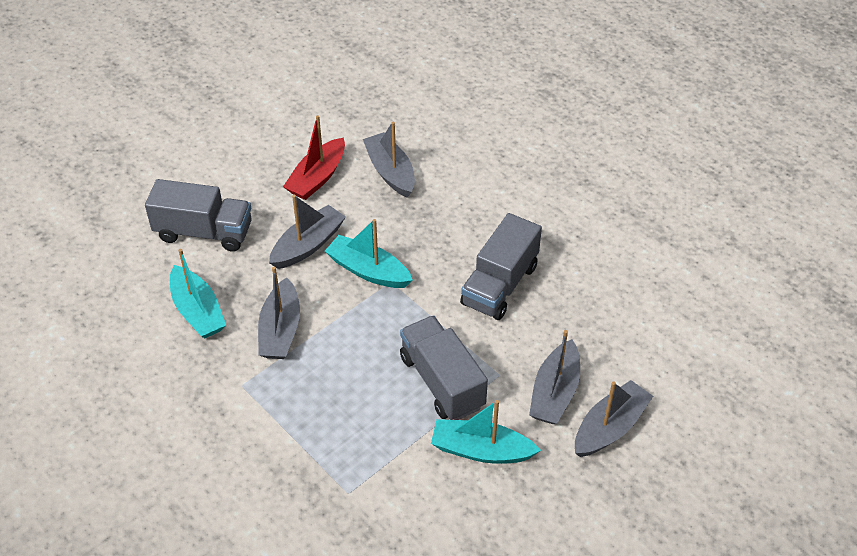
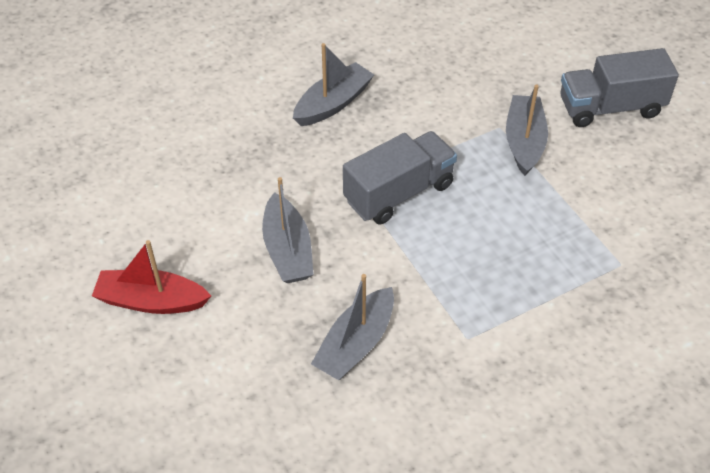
grey boat: 5 -> 4
grey truck: 3 -> 2
turquoise boat: 3 -> 0

